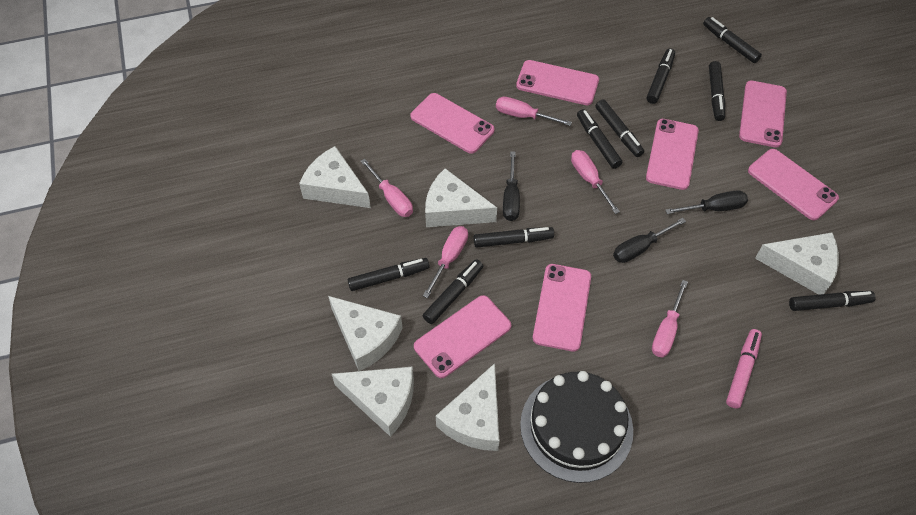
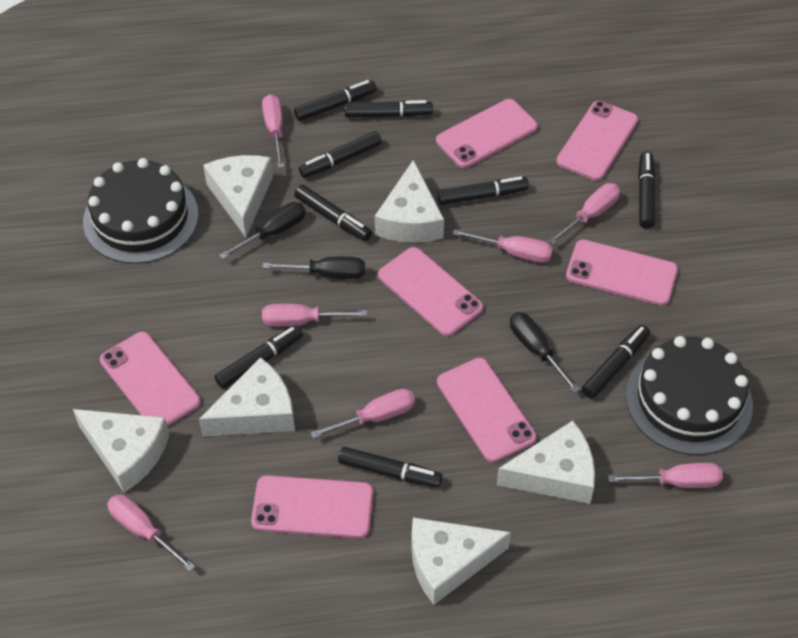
black cake: 1 -> 2
pink marker: 1 -> 0
pink screwdriver: 5 -> 7

